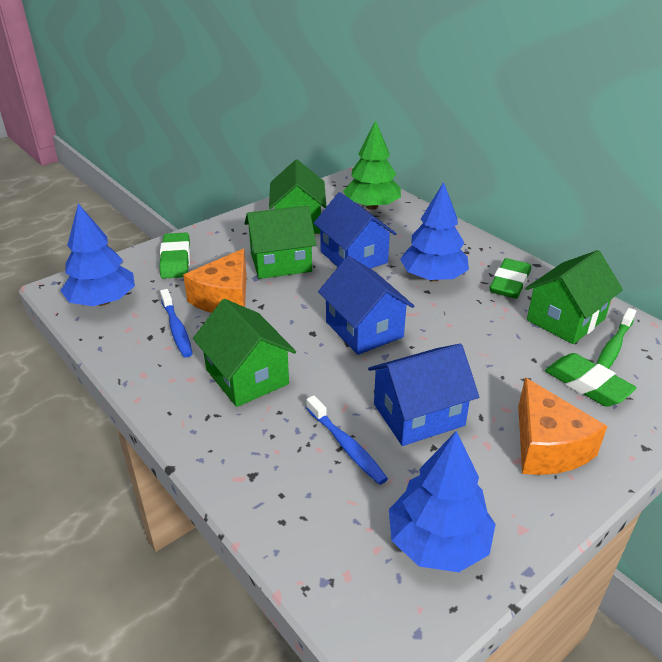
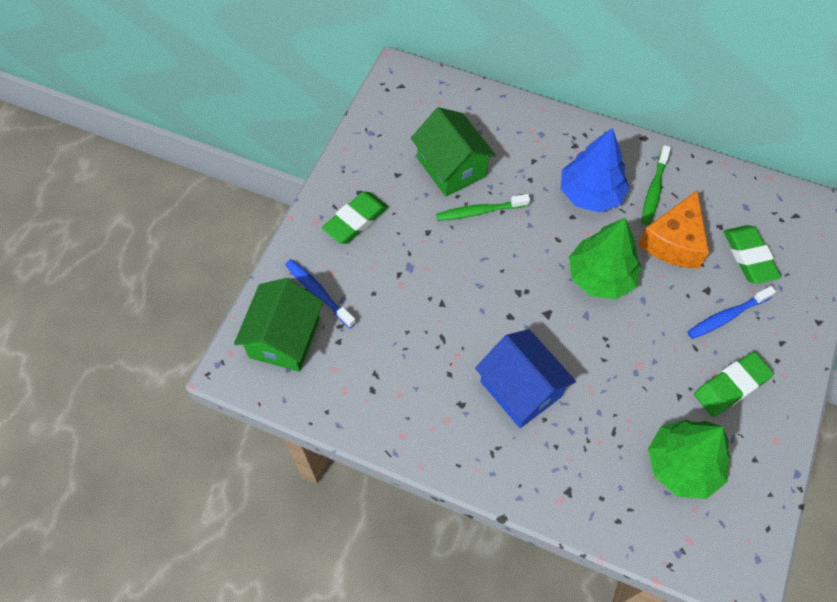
blue house: 3 -> 1
blue tree: 3 -> 1
green house: 4 -> 2
green toothbrush: 1 -> 2
green tree: 1 -> 2
orange cheese: 2 -> 1

